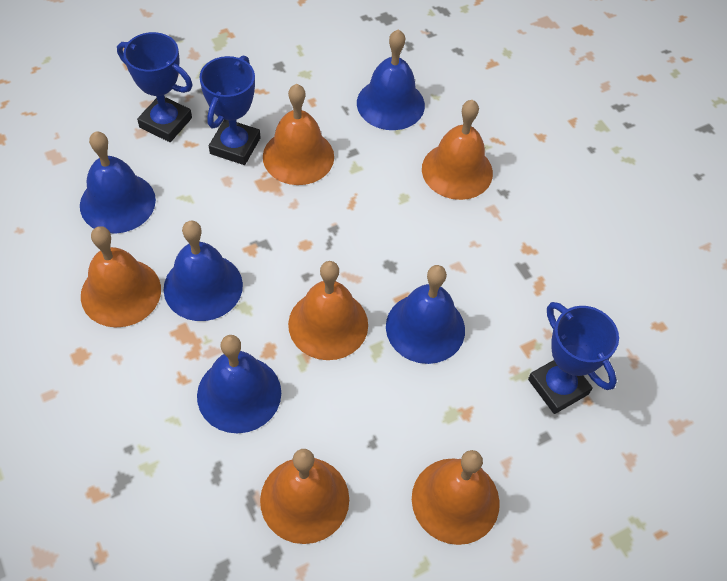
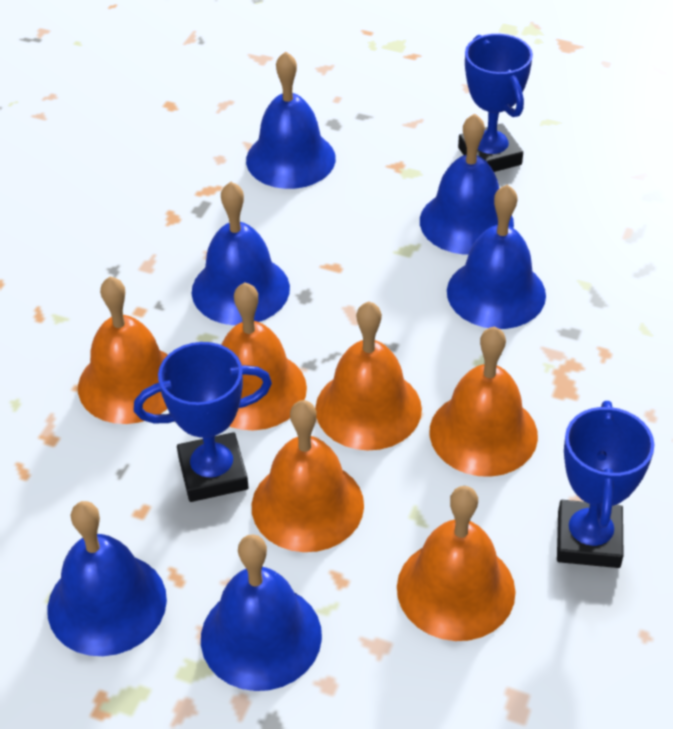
blue bell: 5 -> 6

